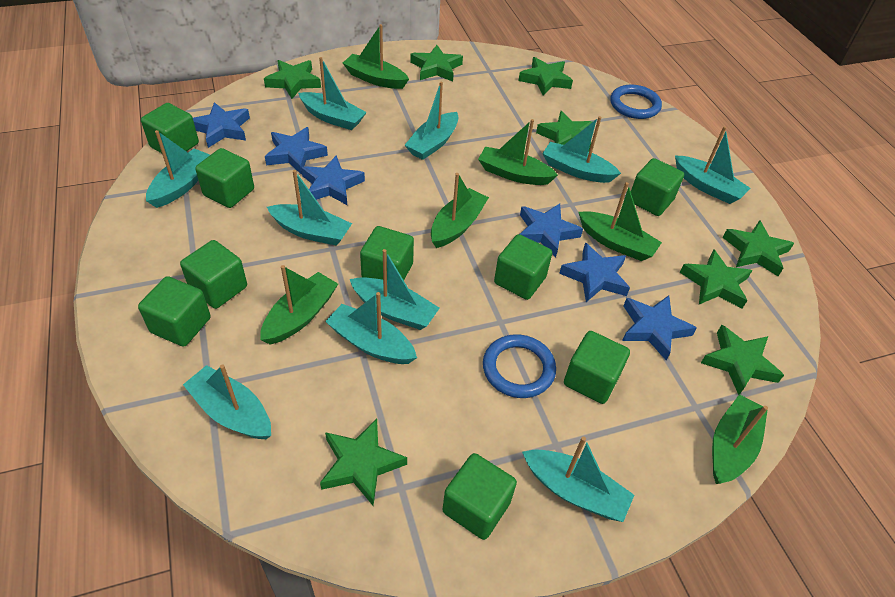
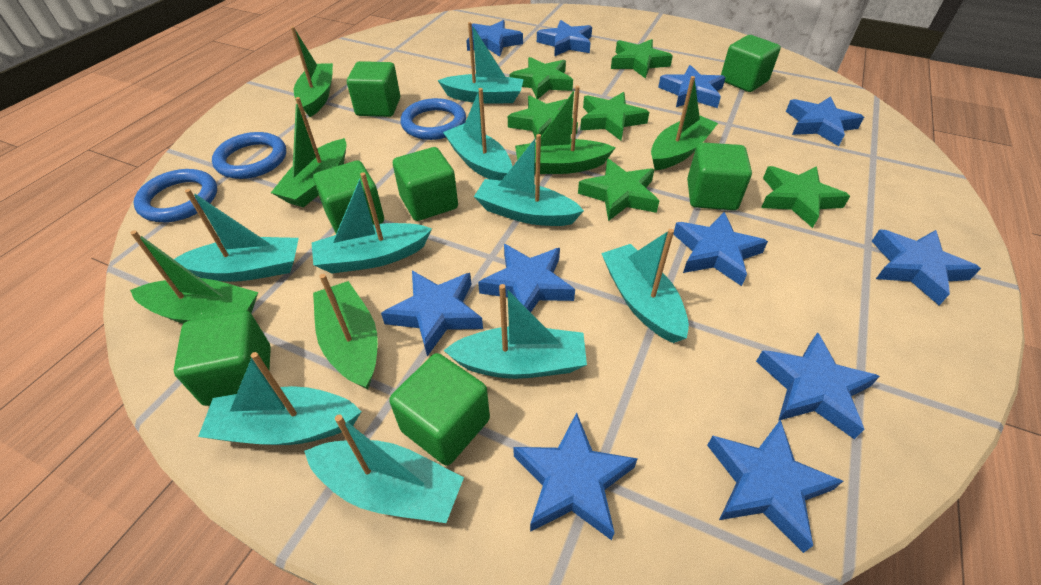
blue ring: 2 -> 3
blue star: 6 -> 11
green cube: 9 -> 7
green star: 8 -> 6
turquoise boat: 10 -> 9

